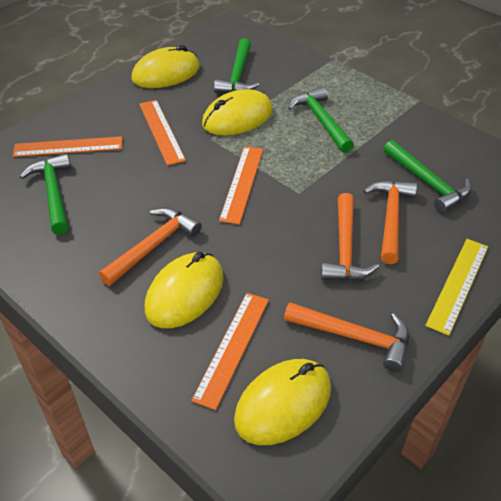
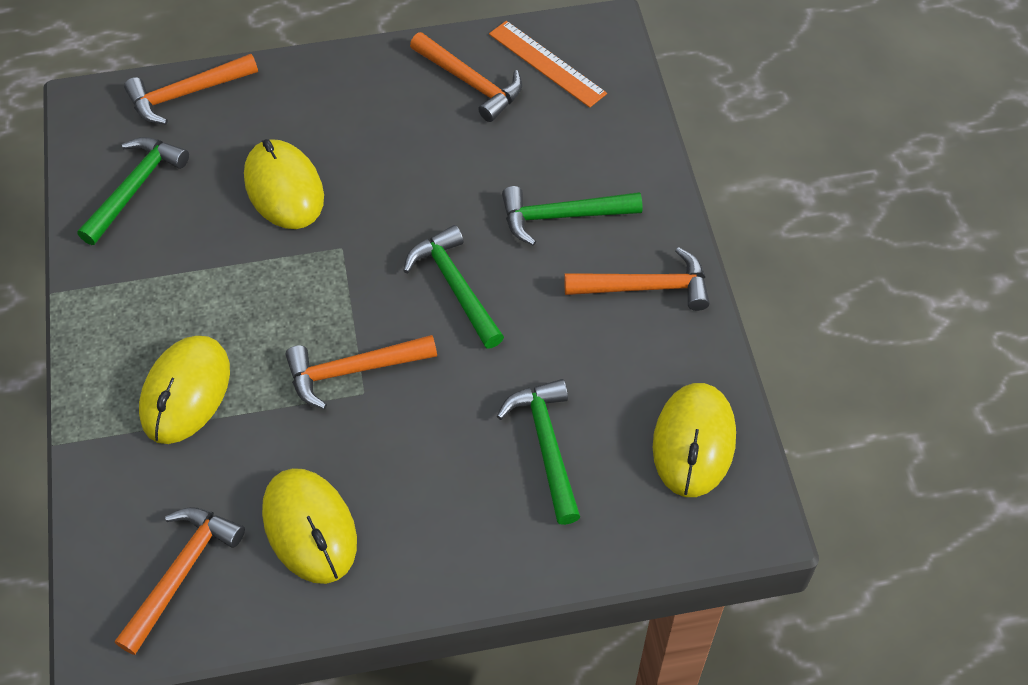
orange hammer: 4 -> 5
orange ruler: 4 -> 1
yellow ruler: 1 -> 0

